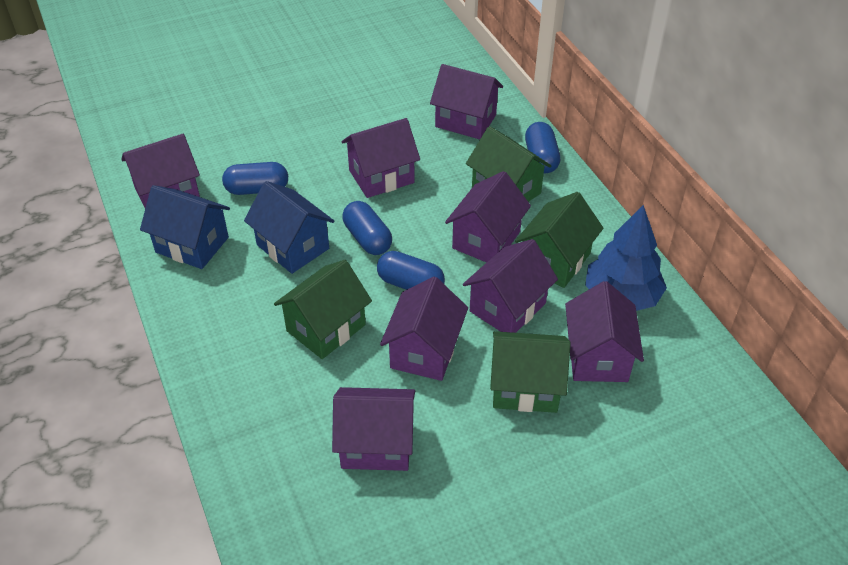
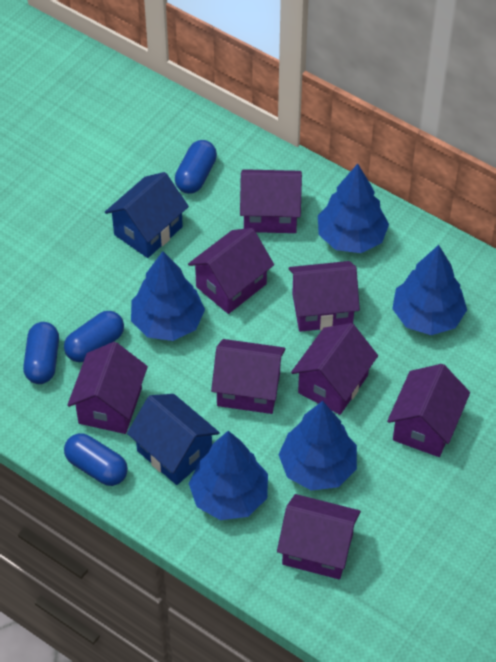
blue tree: 1 -> 5
green house: 4 -> 0

